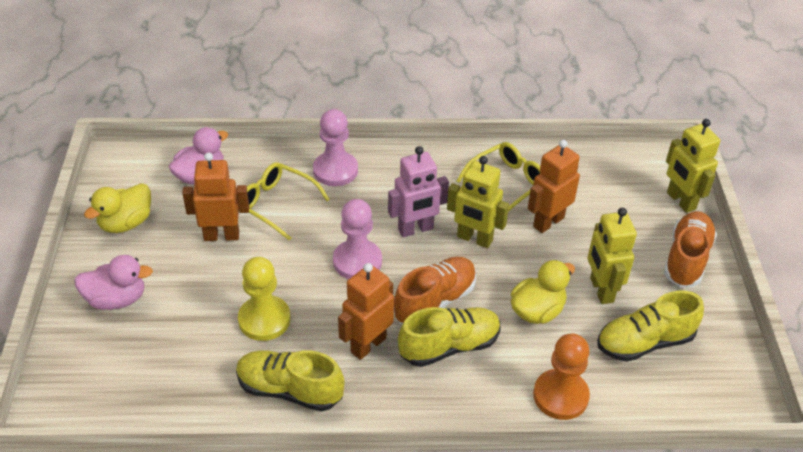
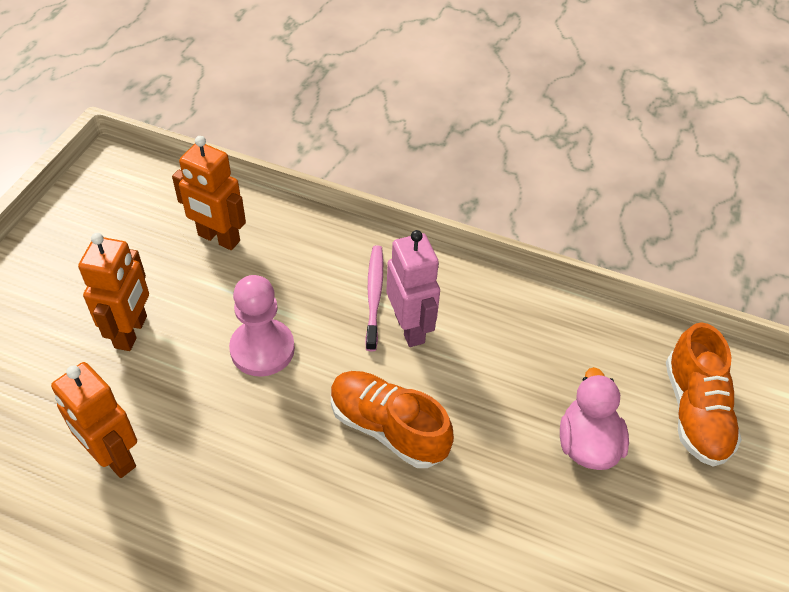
orange pawn: 1 -> 0
pink duck: 2 -> 1
pink pawn: 2 -> 1
pink toothbrush: 0 -> 1
yellow duck: 2 -> 0
yellow glasses: 2 -> 0
yellow pawn: 1 -> 0
yellow robot: 3 -> 0
yellow shoe: 3 -> 0

